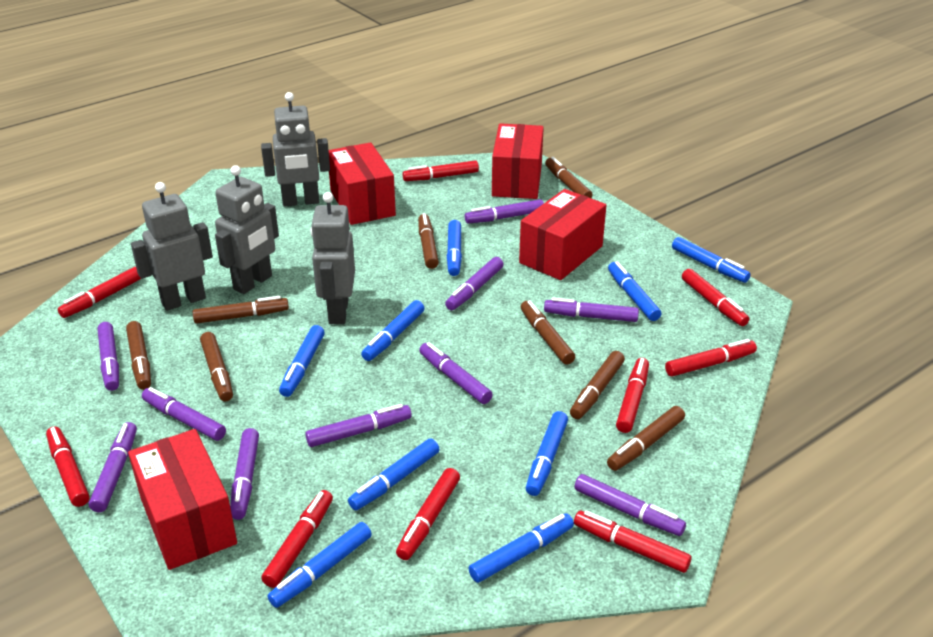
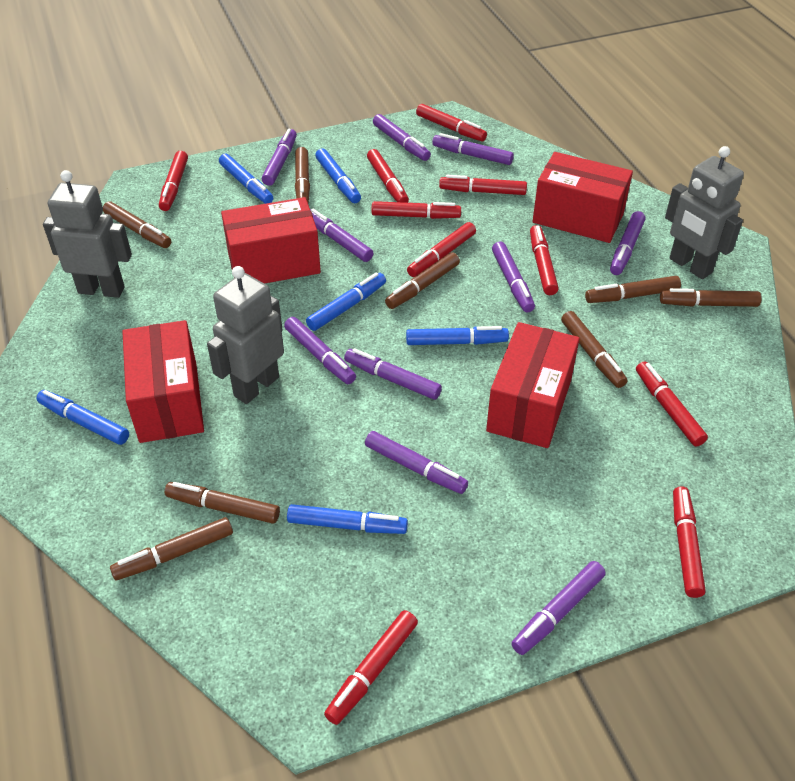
blue marker: 9 -> 6
grey robot: 4 -> 3
red marker: 9 -> 10

